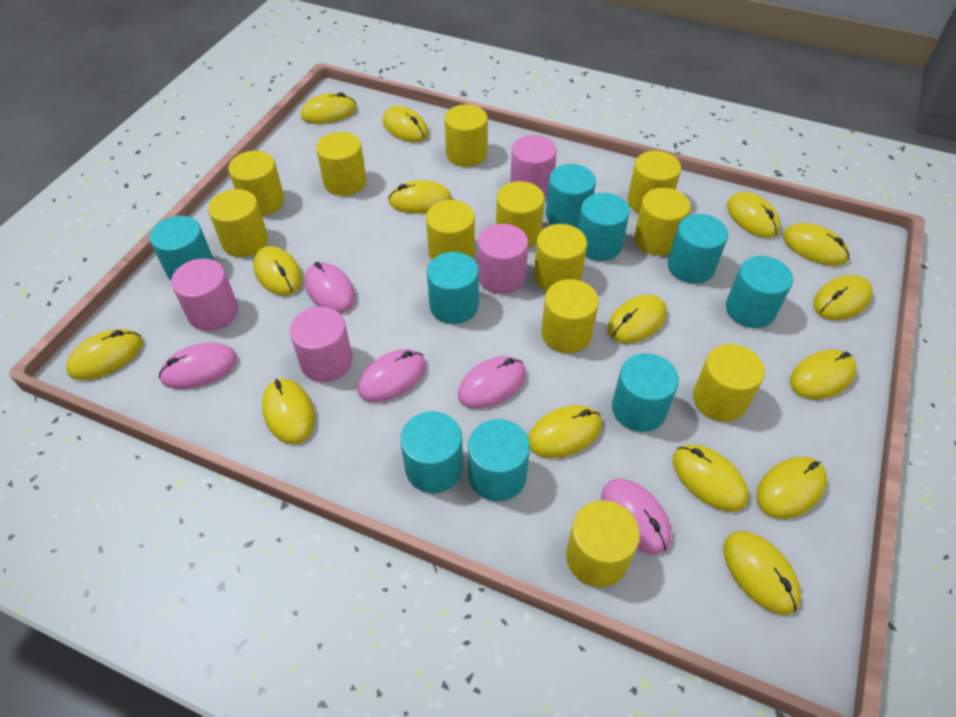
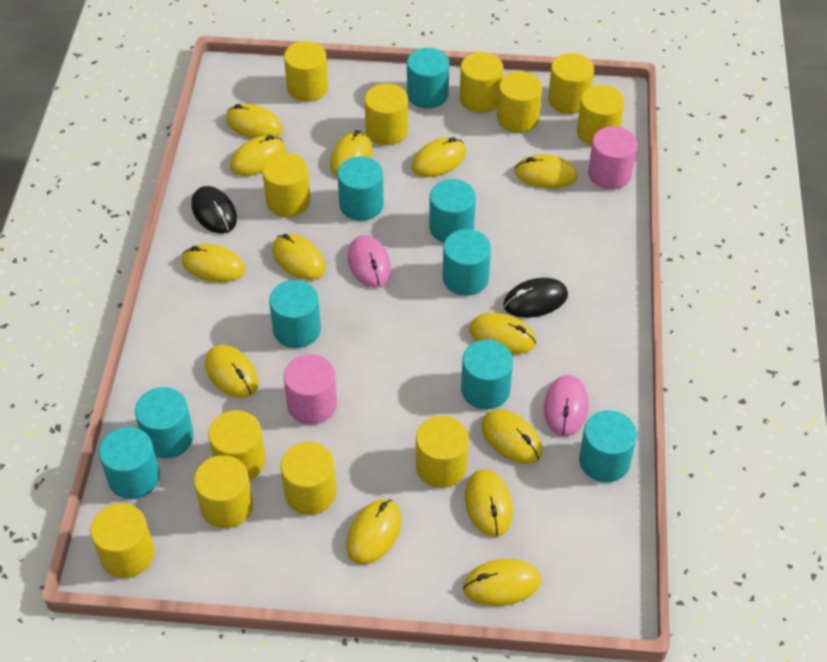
black mouse: 0 -> 2
pink cylinder: 4 -> 2
pink mouse: 5 -> 2
yellow mouse: 15 -> 13

